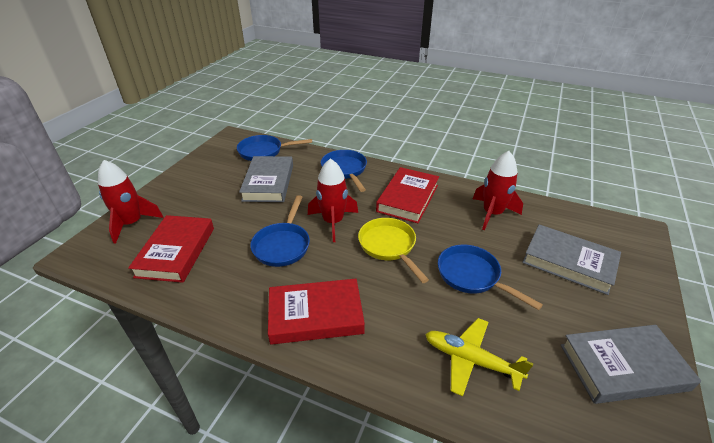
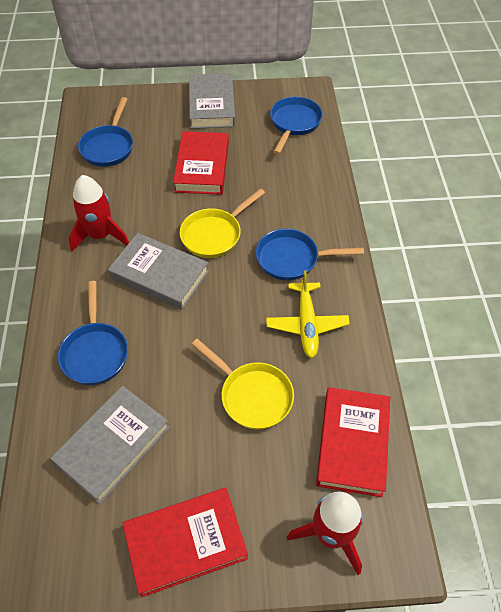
red rocket: 3 -> 2
yellow pan: 1 -> 2

